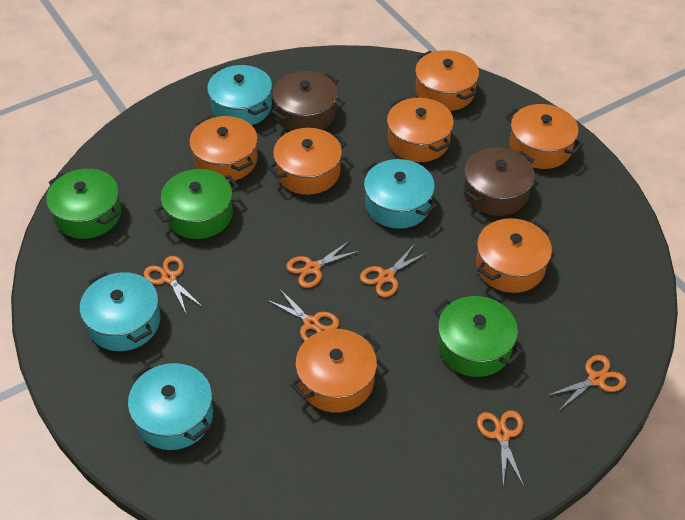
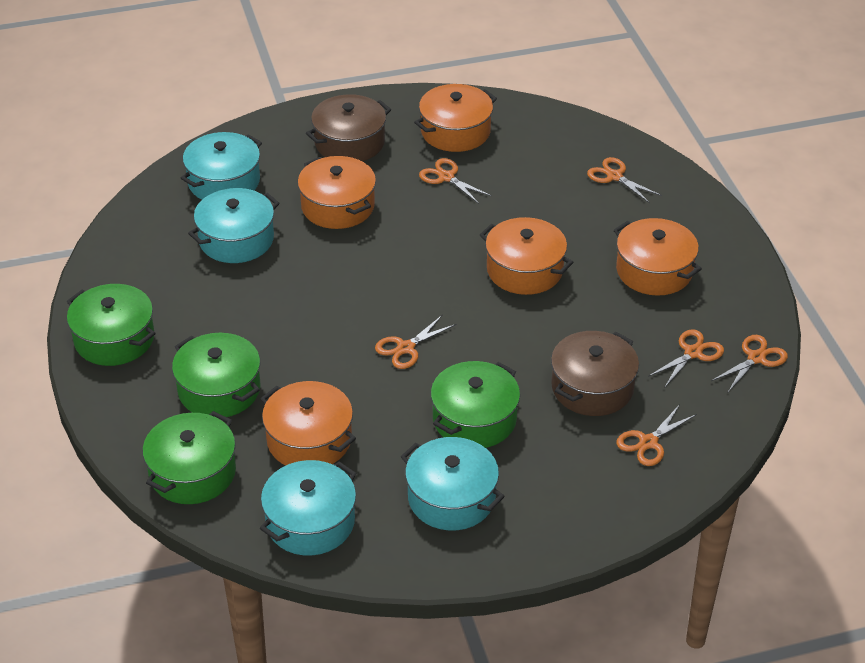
green pot: 3 -> 4
orange pot: 7 -> 5

